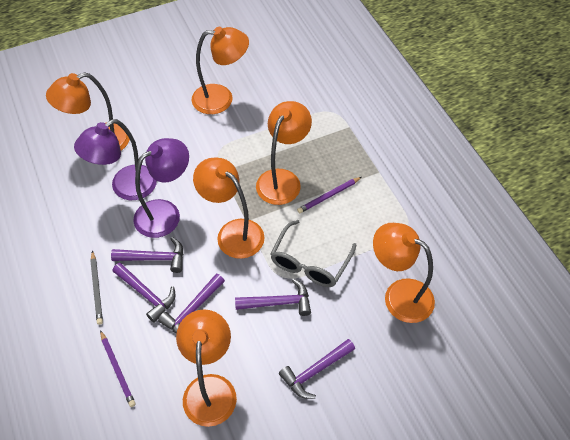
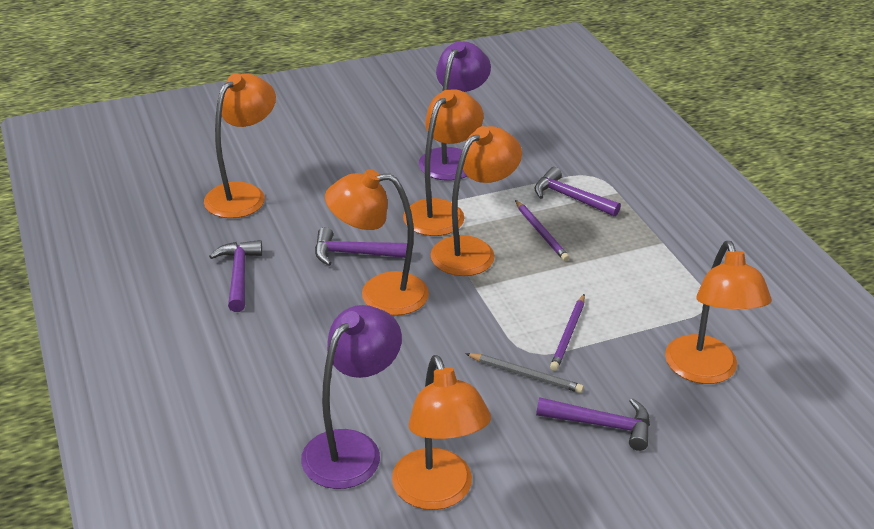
grey glasses: 1 -> 0
purple hammer: 5 -> 4

